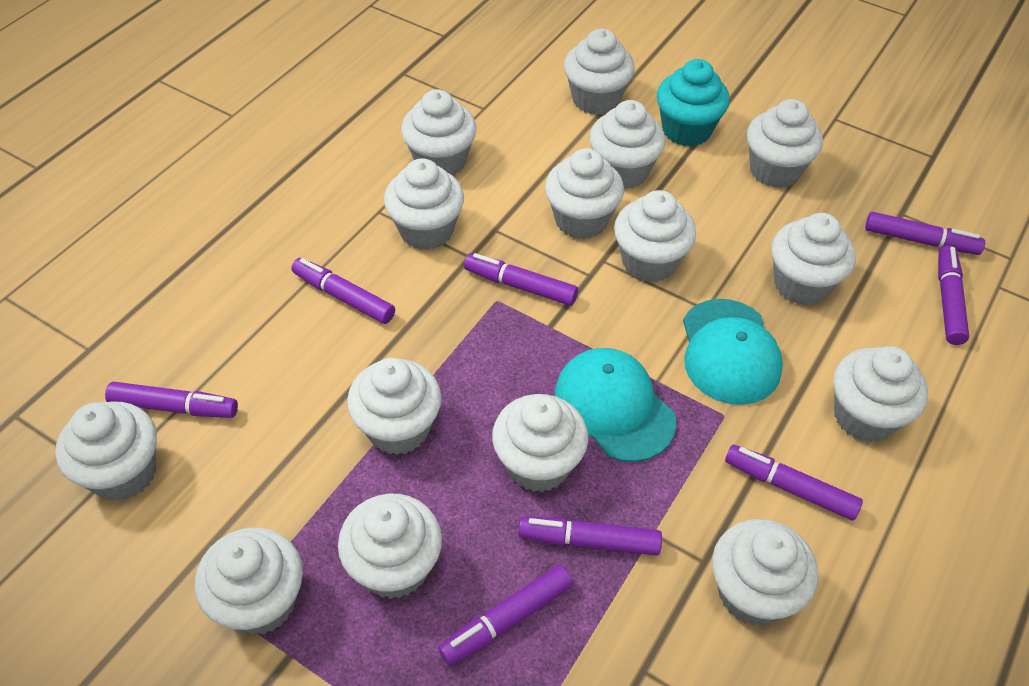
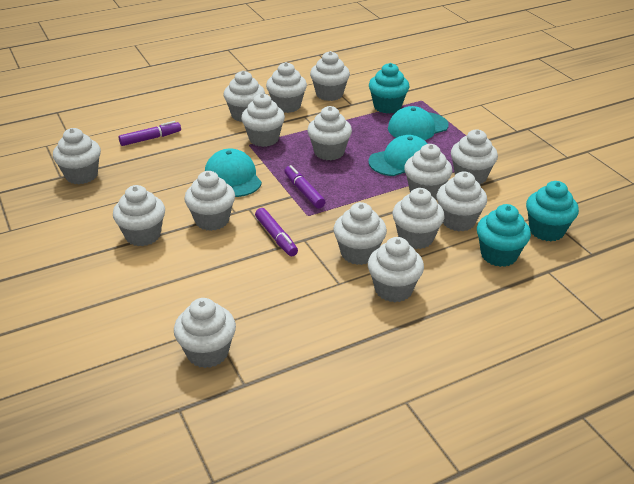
purple marker: 8 -> 3
turquoise cap: 2 -> 3
turquoise cupcake: 1 -> 3

